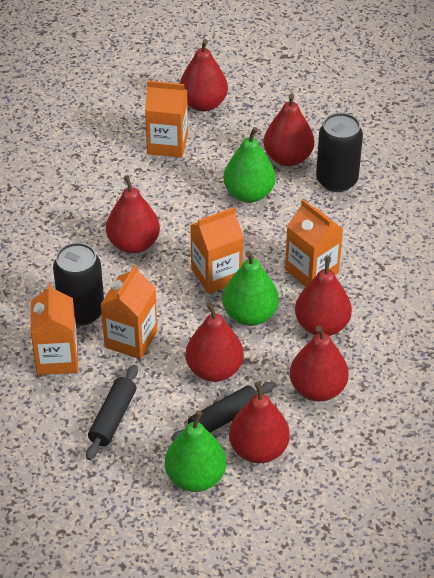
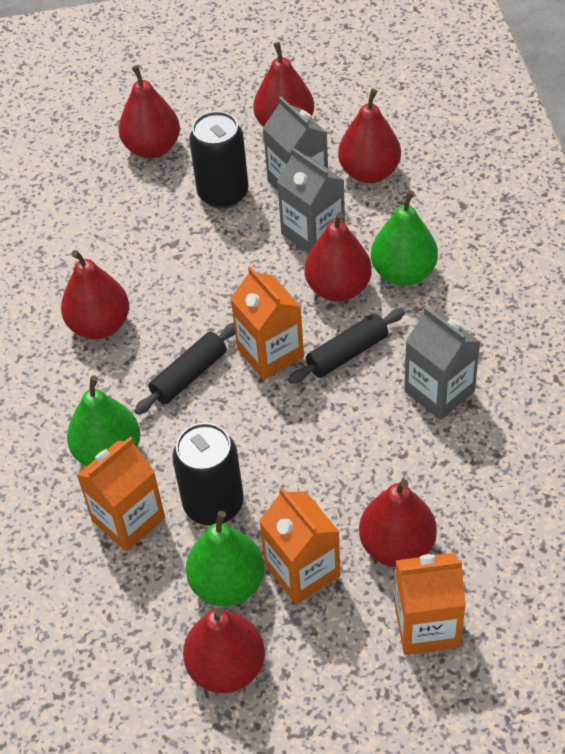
grey carton: 0 -> 3
orange carton: 5 -> 4

